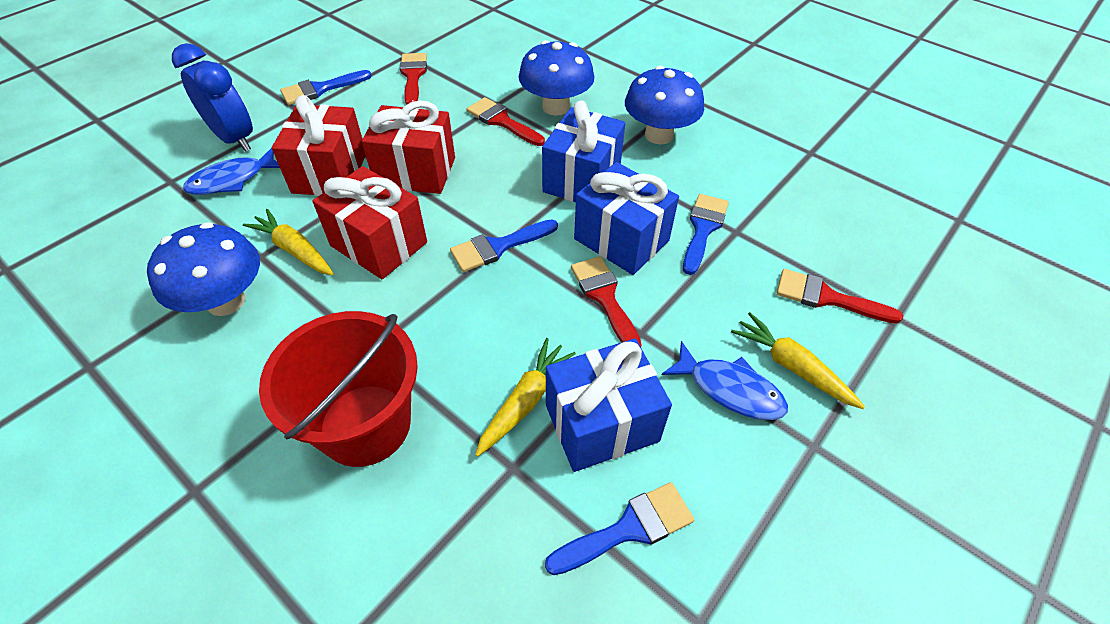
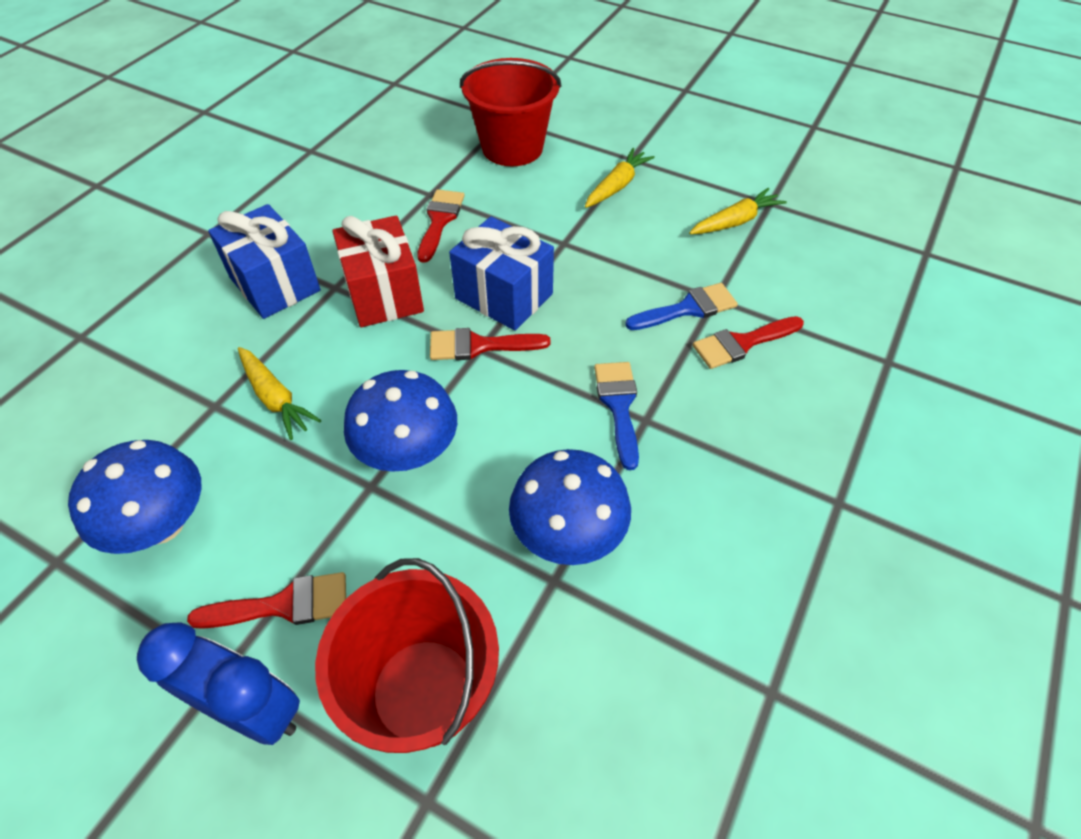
blue brush: 4 -> 2
blue fish: 2 -> 0
blue gift: 3 -> 2
red bucket: 1 -> 2
red gift: 3 -> 1

